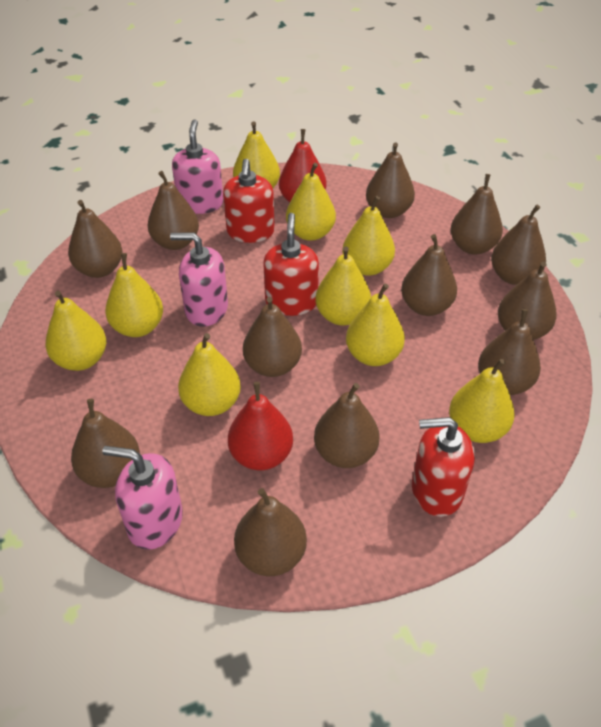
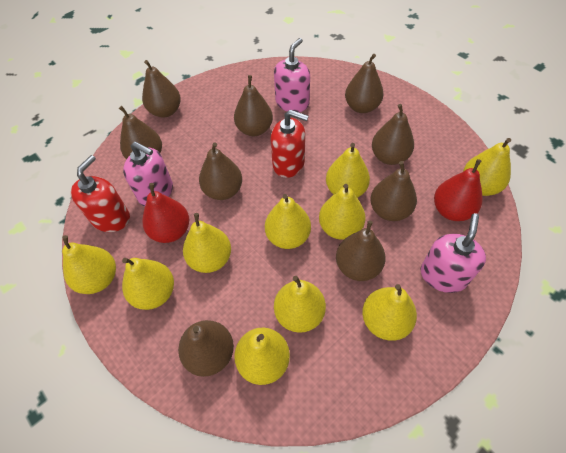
brown pear: 12 -> 9
red soap dispenser: 3 -> 2
yellow pear: 9 -> 10

